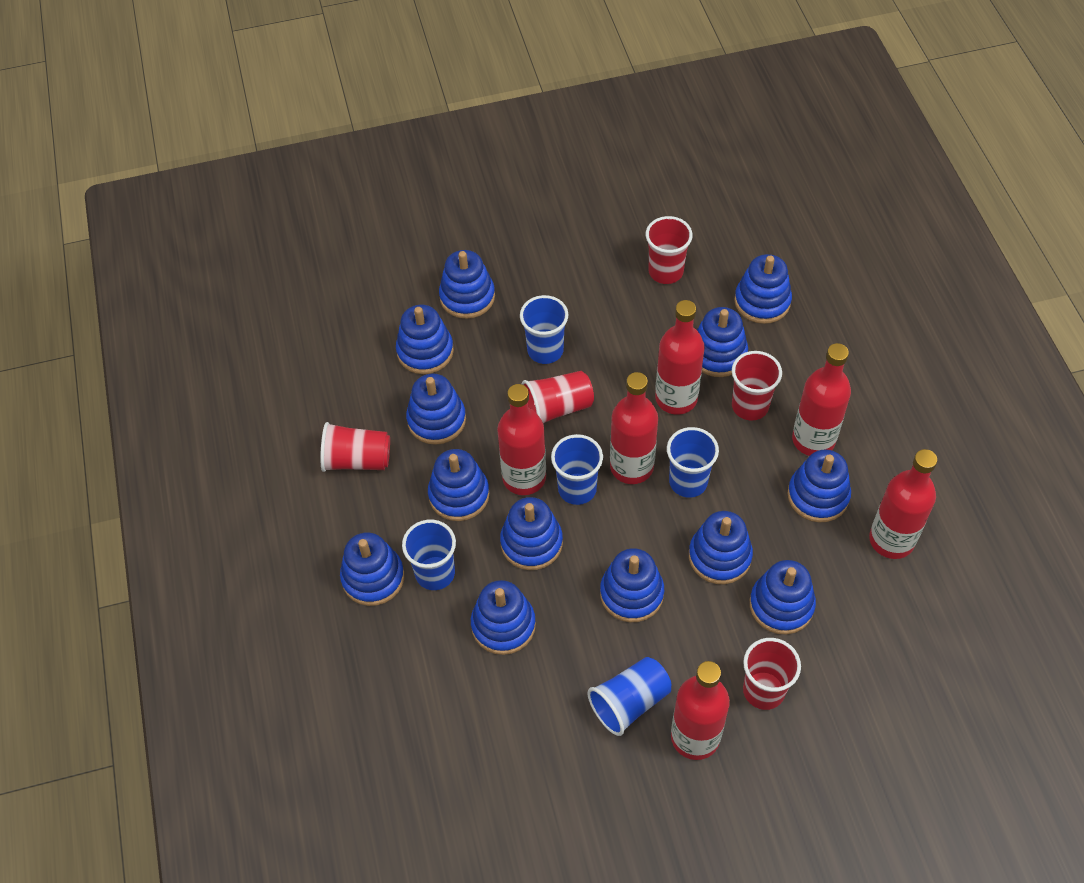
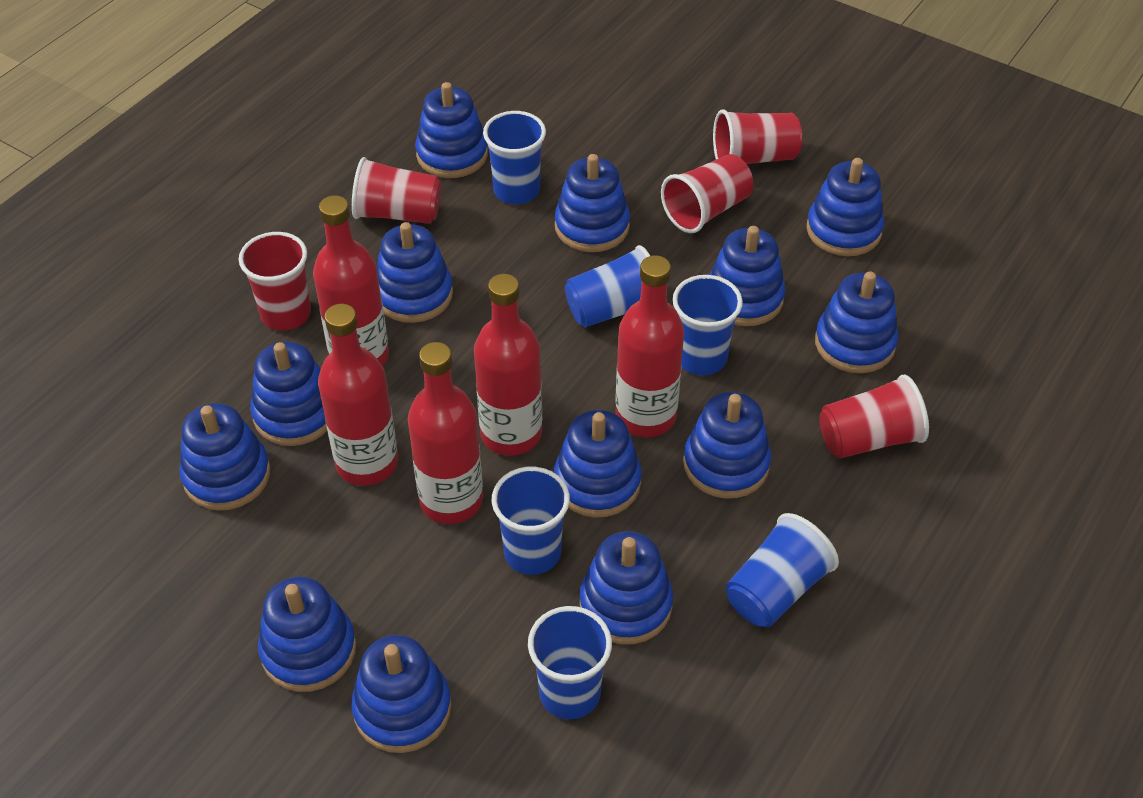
blue cup: 5 -> 6
red bottle: 6 -> 5

